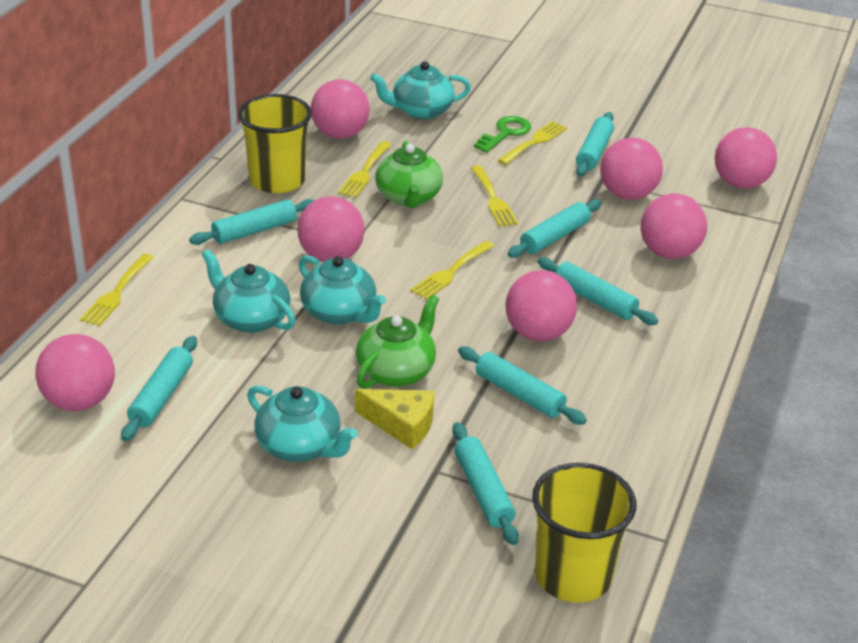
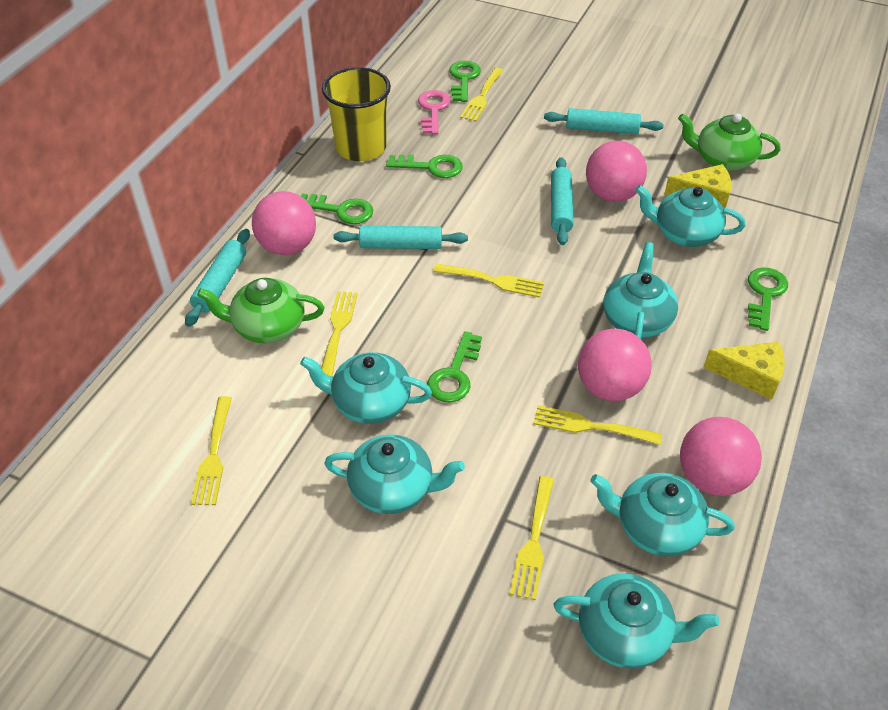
green key: 1 -> 5
pink ball: 7 -> 4
pink key: 0 -> 1
turquoise rolling pin: 7 -> 4
turquoise teapot: 4 -> 6
yellow cheese: 1 -> 2
yellow cup: 2 -> 1
yellow fork: 5 -> 6

